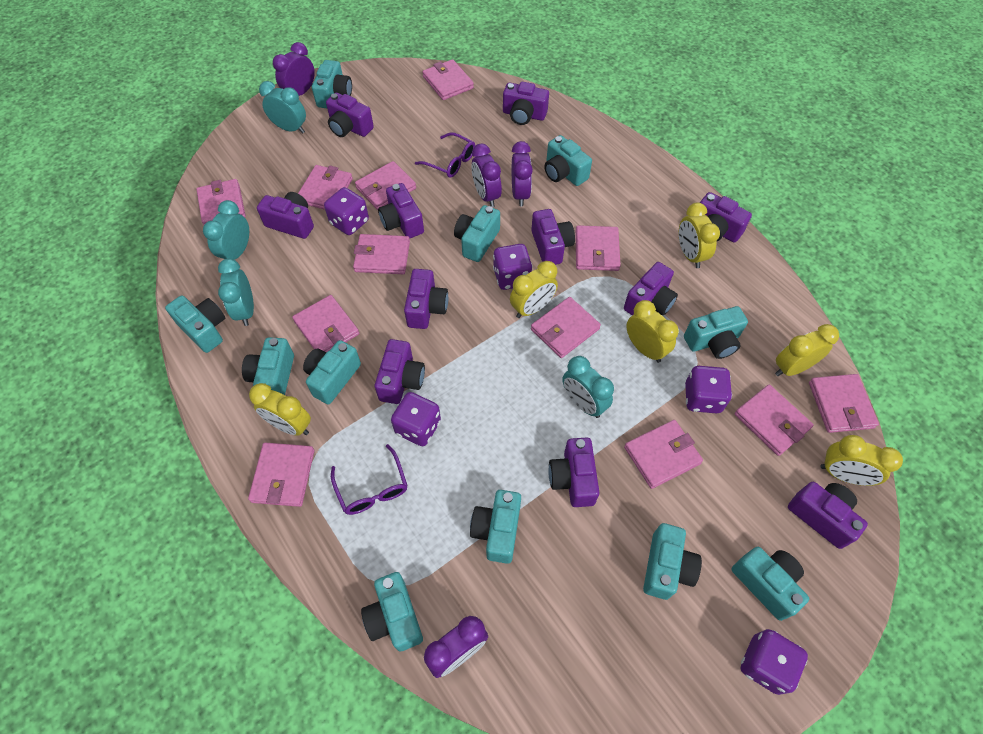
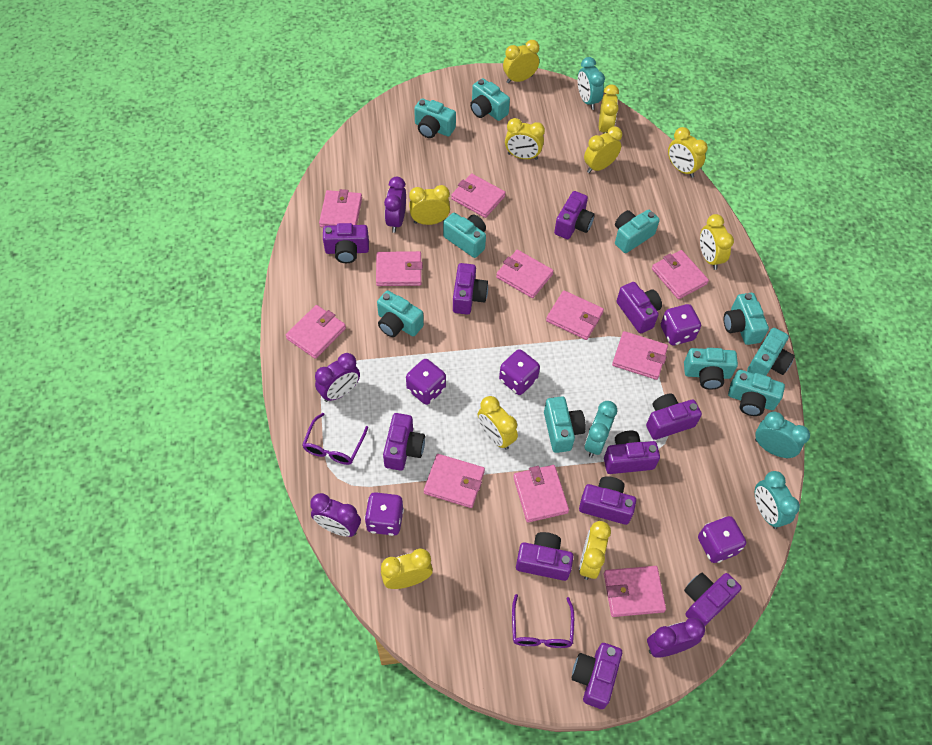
pink wallet: 12 -> 11
turquoise camera: 11 -> 10
yellow clock: 6 -> 10

